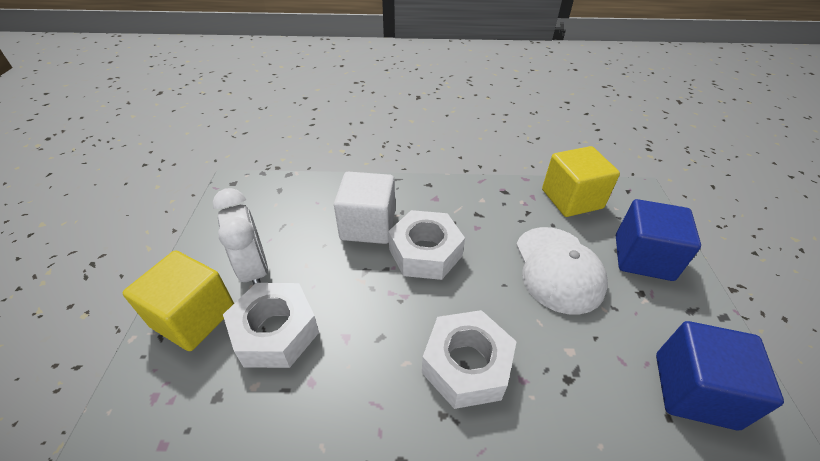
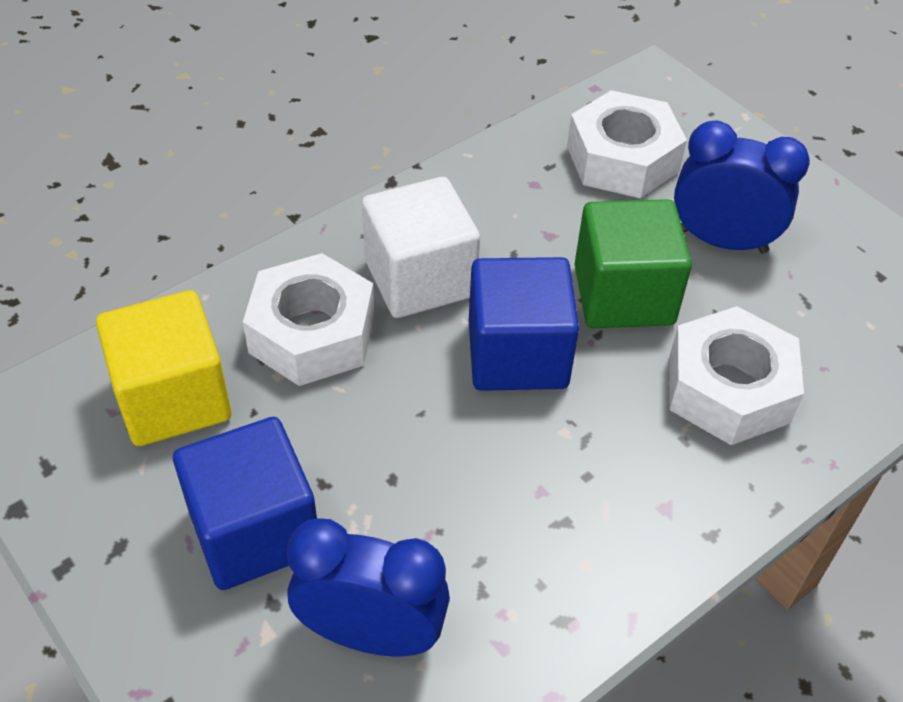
blue clock: 0 -> 2
green cube: 0 -> 1
white cap: 1 -> 0
white clock: 1 -> 0
yellow cube: 2 -> 1

